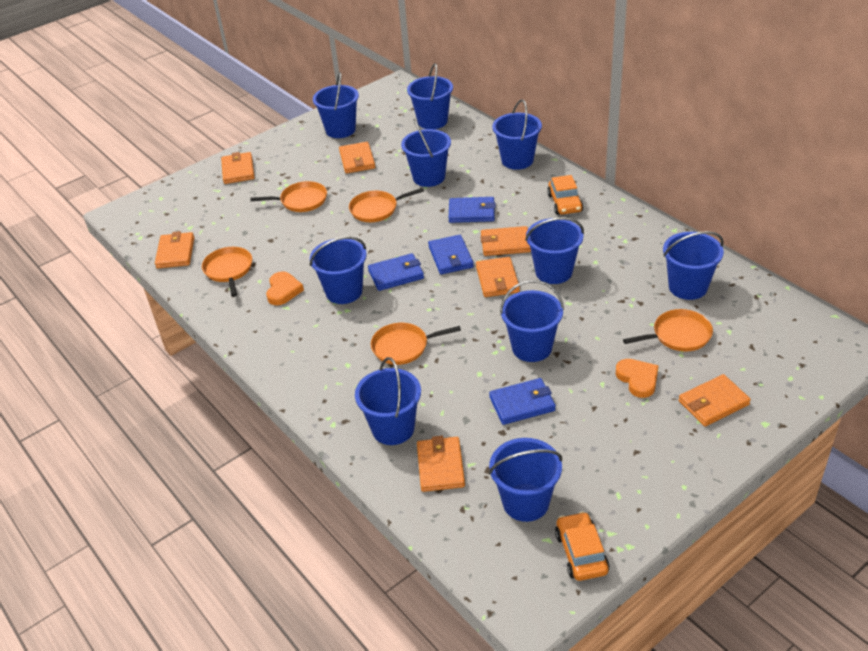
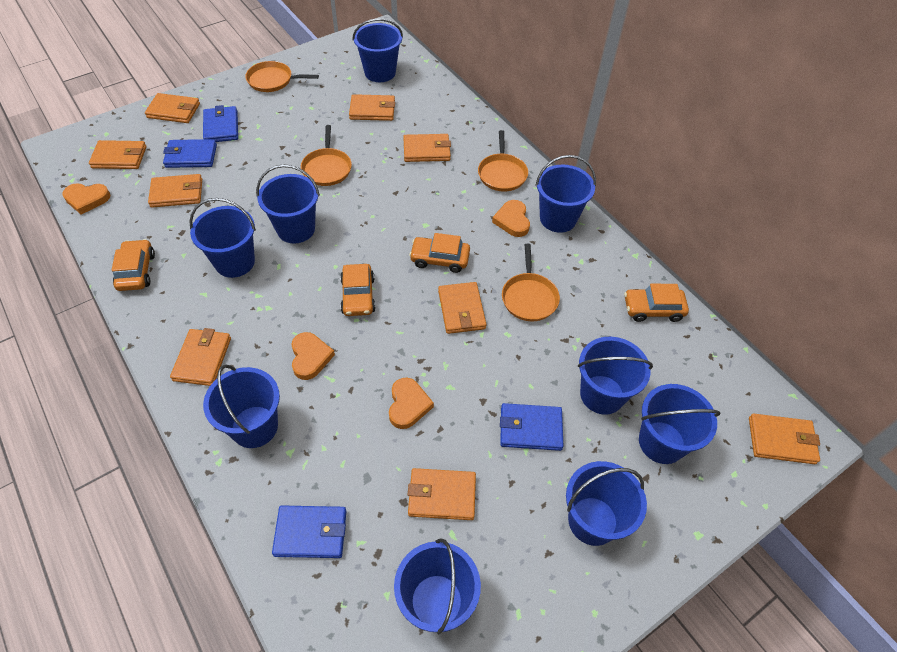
blue bucket: 10 -> 9
orange car: 2 -> 4
orange heart: 2 -> 4
orange pan: 5 -> 4
orange wallet: 7 -> 9

